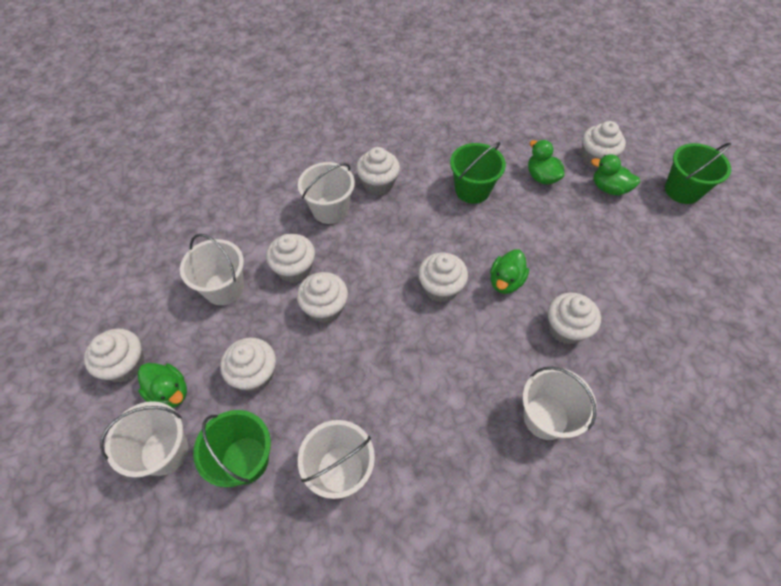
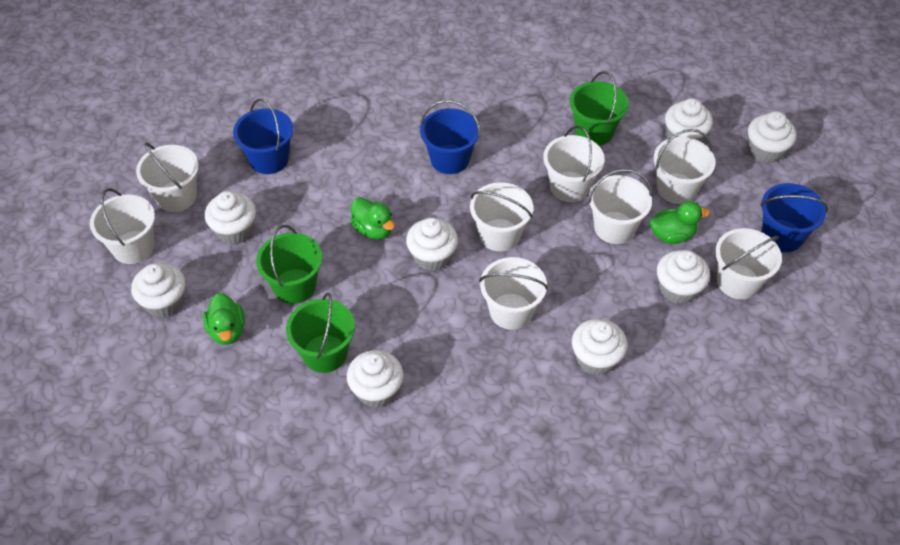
blue bucket: 0 -> 3
green duck: 4 -> 3
white bucket: 5 -> 8

